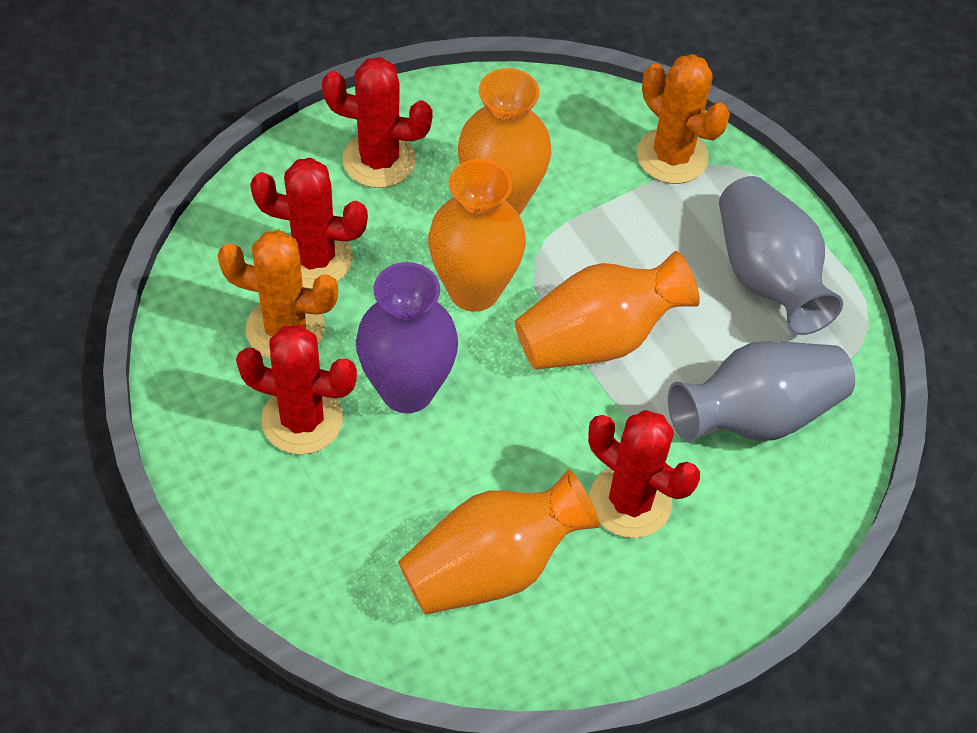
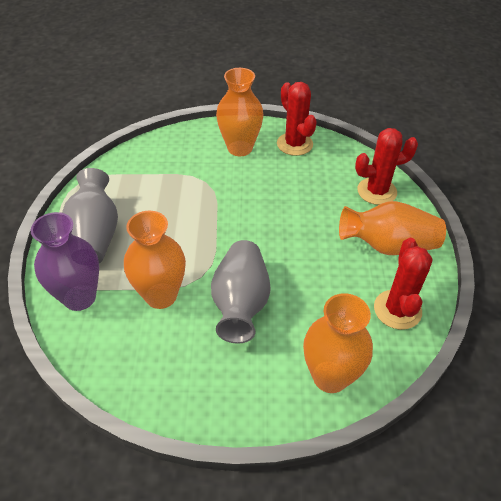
orange cactus: 2 -> 0
red cactus: 4 -> 3

